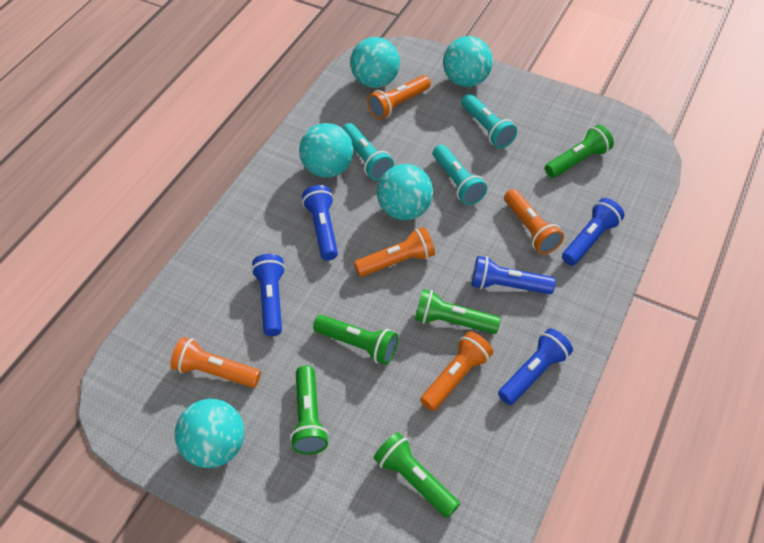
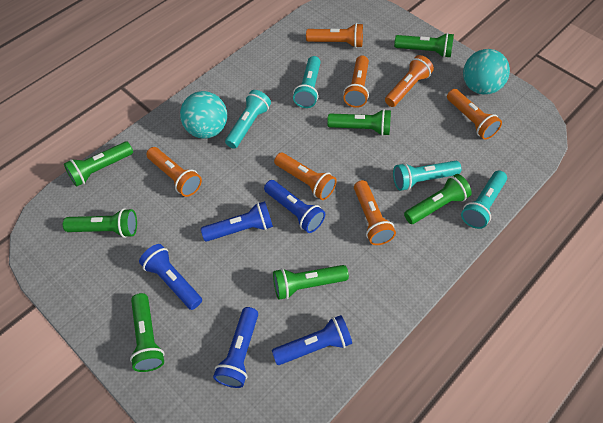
green flashlight: 5 -> 7
orange flashlight: 5 -> 7
turquoise ball: 5 -> 2
turquoise flashlight: 3 -> 4

